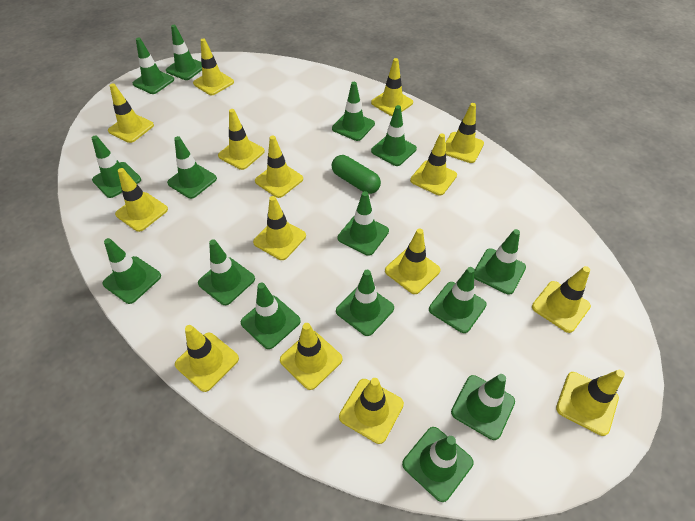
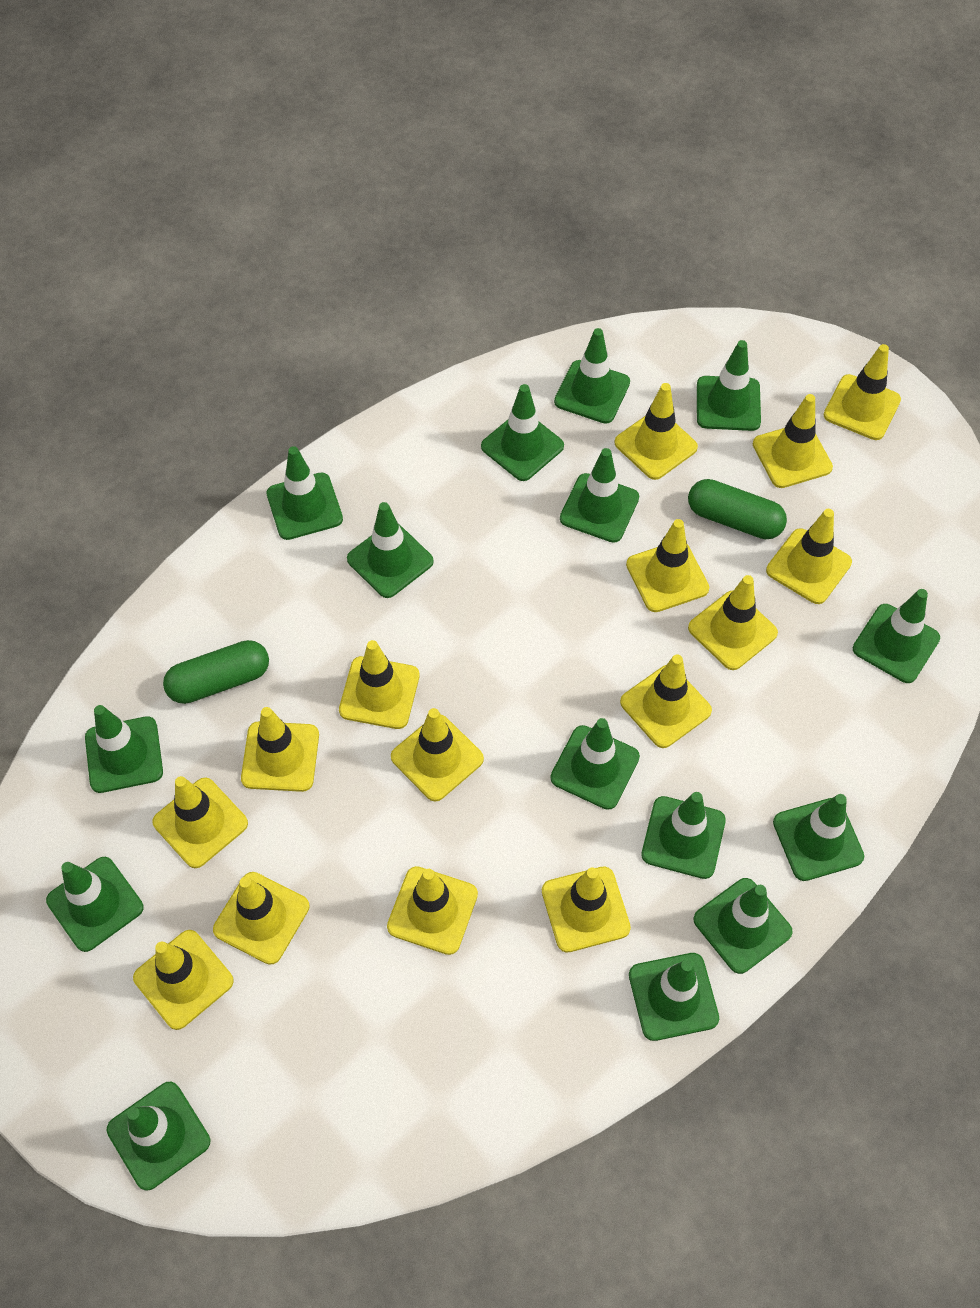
green capsule: 1 -> 2

